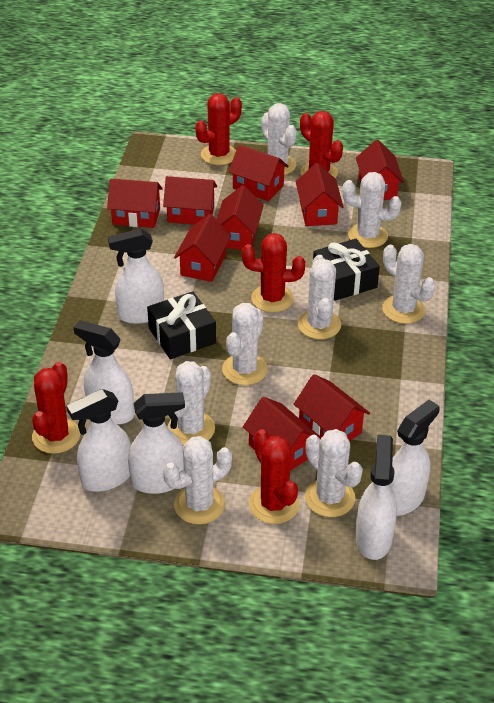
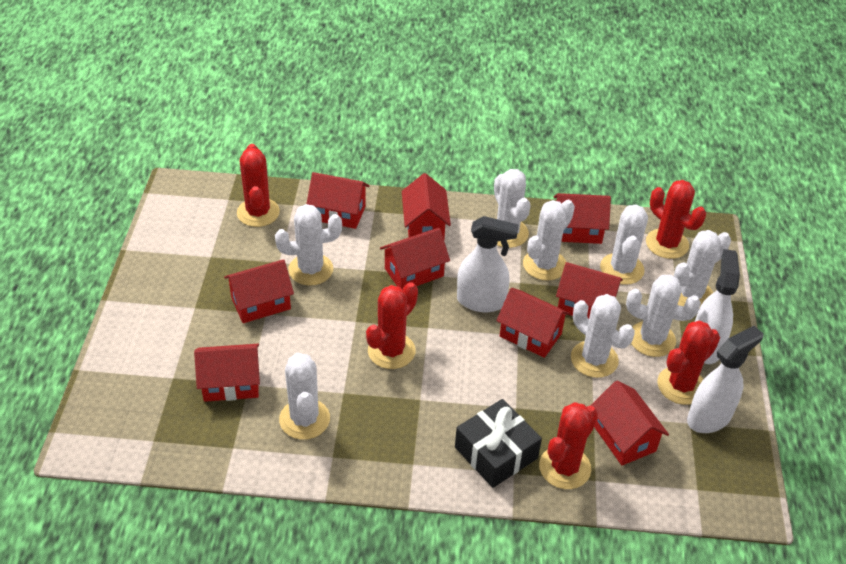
black gift: 2 -> 1
white spray bottle: 6 -> 3

